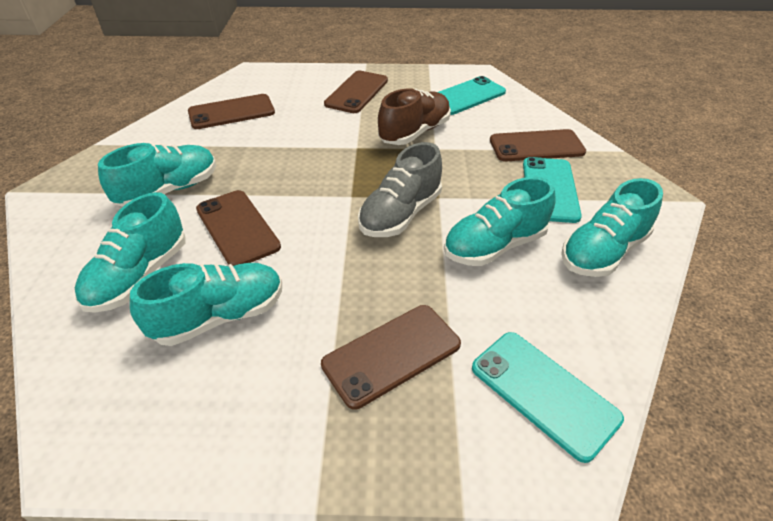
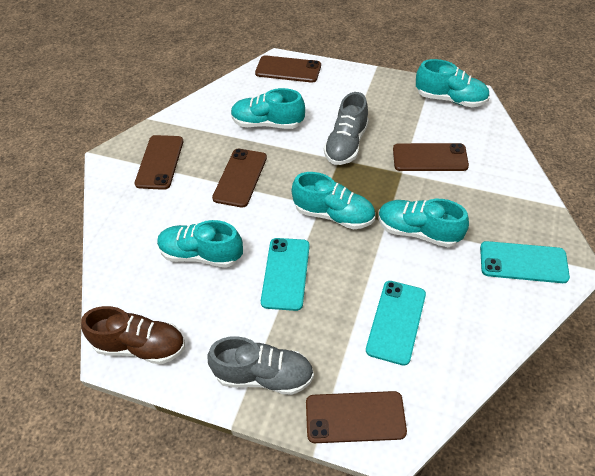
grey shoe: 1 -> 2

